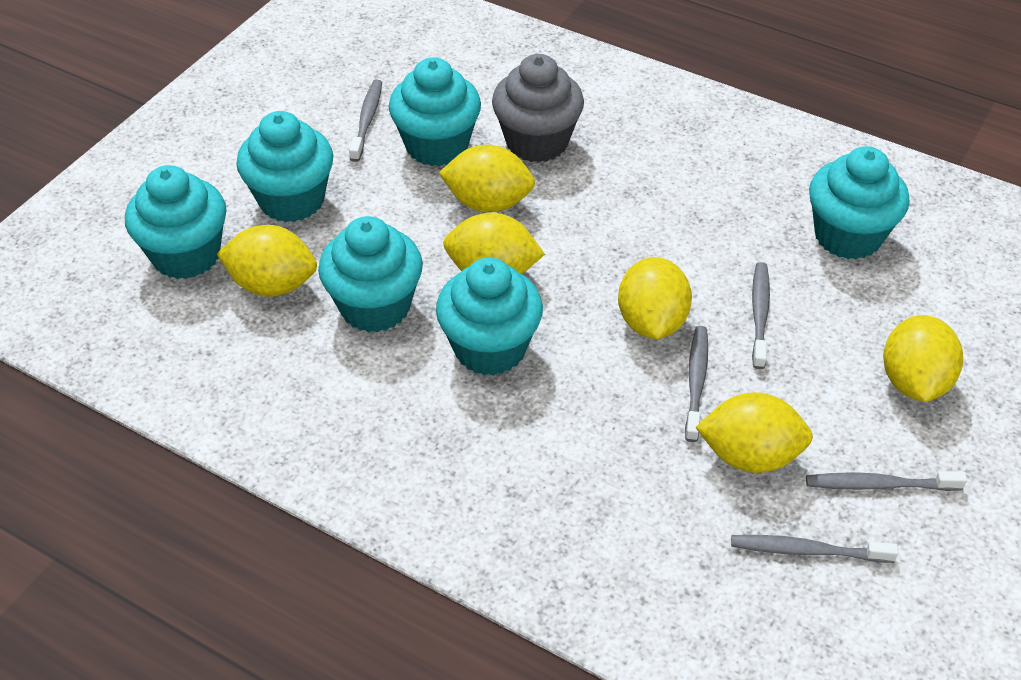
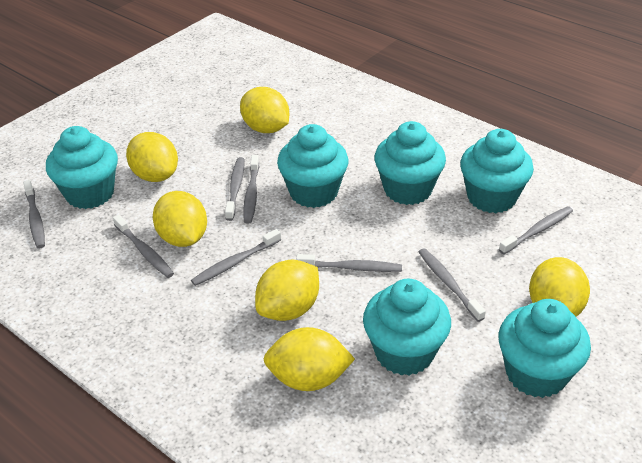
grey cupcake: 1 -> 0
grey toothbrush: 5 -> 8

